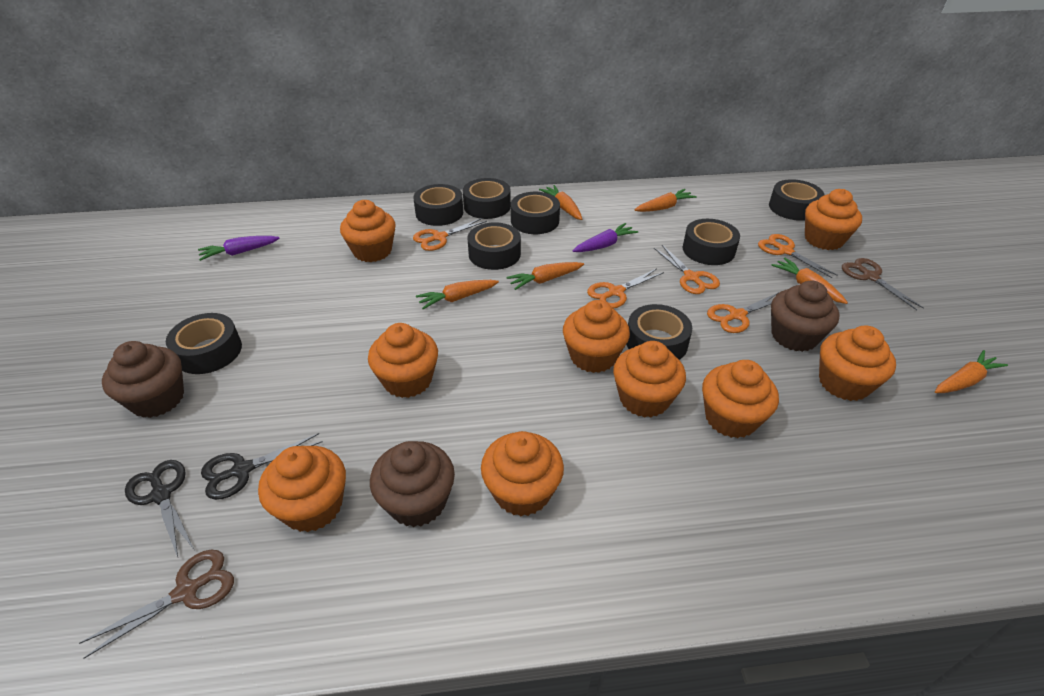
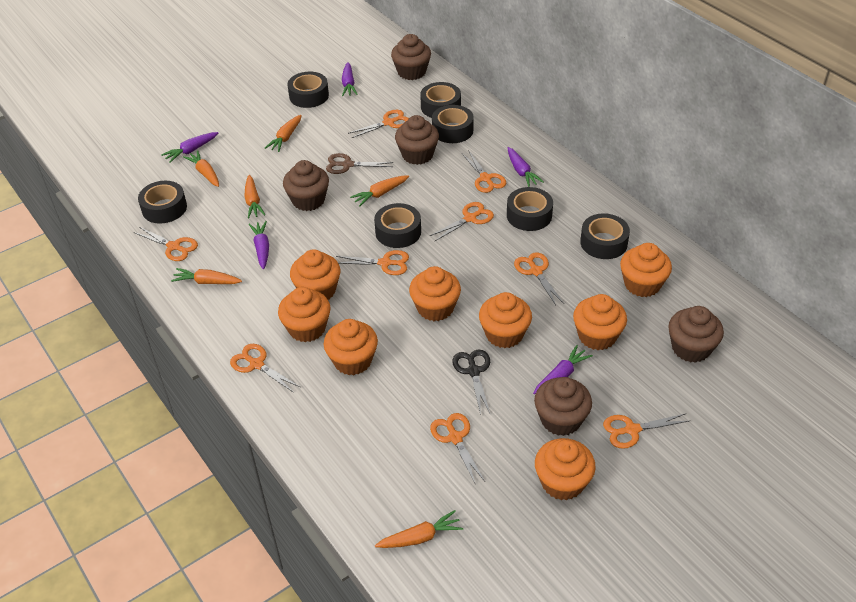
black scissors: 2 -> 1
black tape: 8 -> 7
brown cupcake: 3 -> 5
brown scissors: 2 -> 1
orange cupcake: 9 -> 8
orange scissors: 5 -> 9
purple carrot: 2 -> 5

